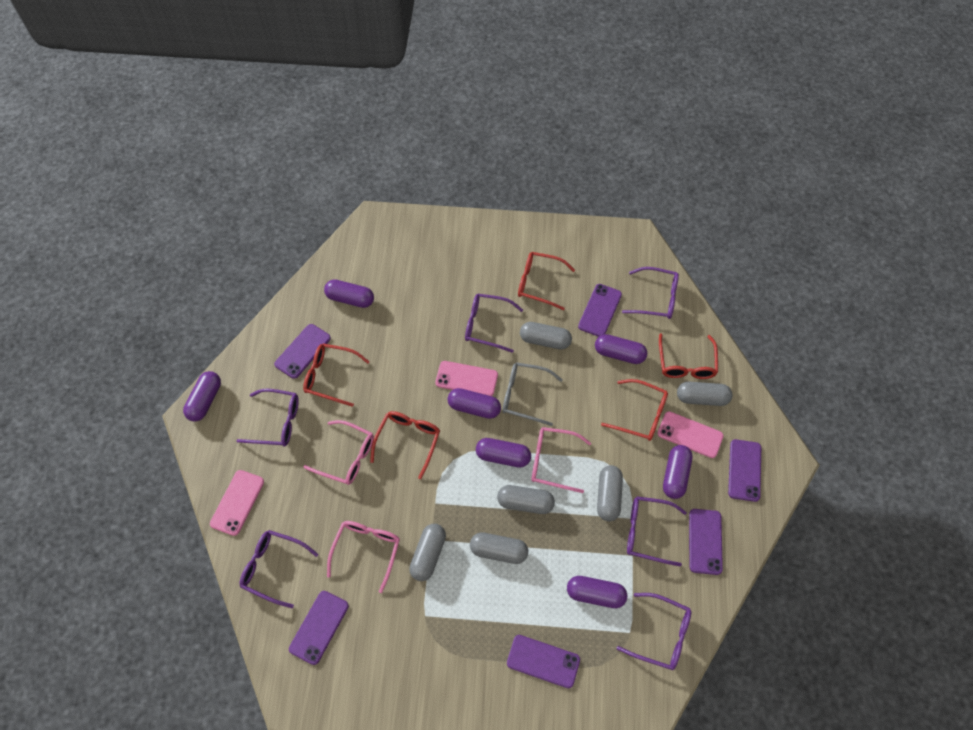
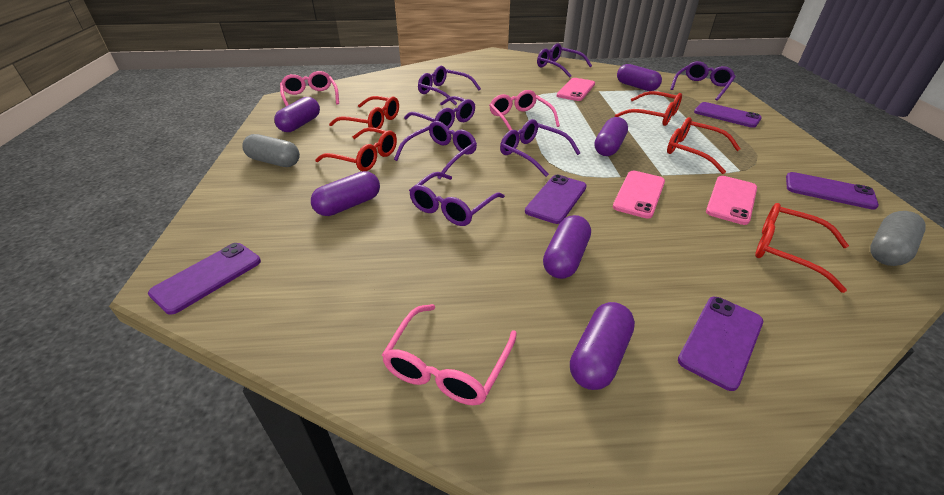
grey capsule: 6 -> 2
grey glasses: 1 -> 0
purple capsule: 7 -> 6
purple glasses: 6 -> 7
purple phone: 6 -> 5

